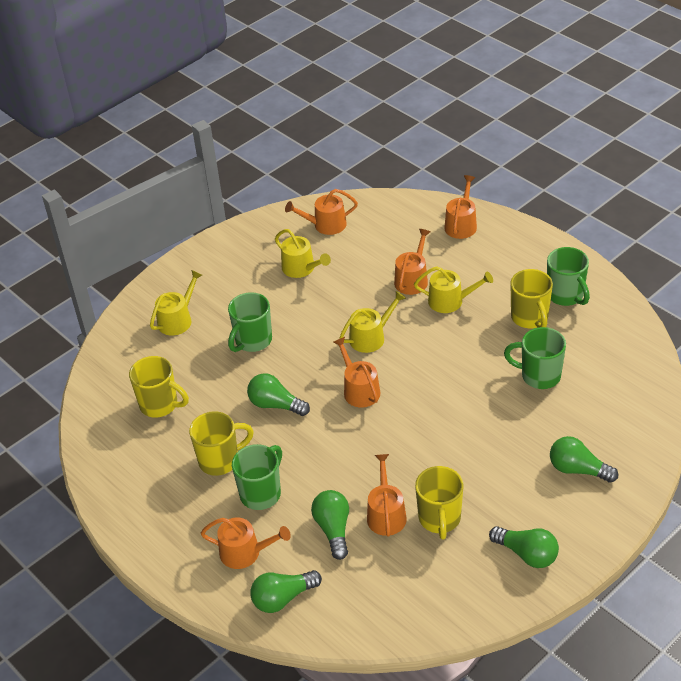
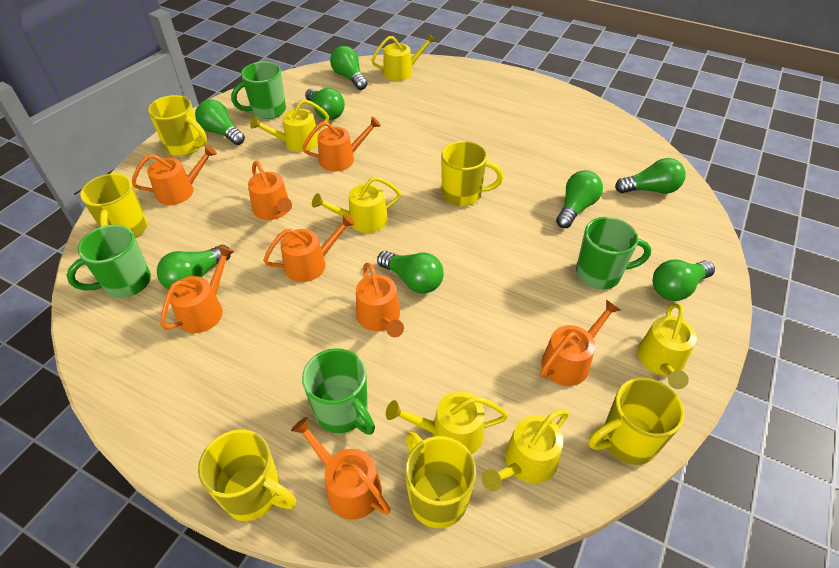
green light bulb: 5 -> 8
orange watering can: 6 -> 8
yellow mug: 4 -> 6
yellow watering can: 4 -> 6

